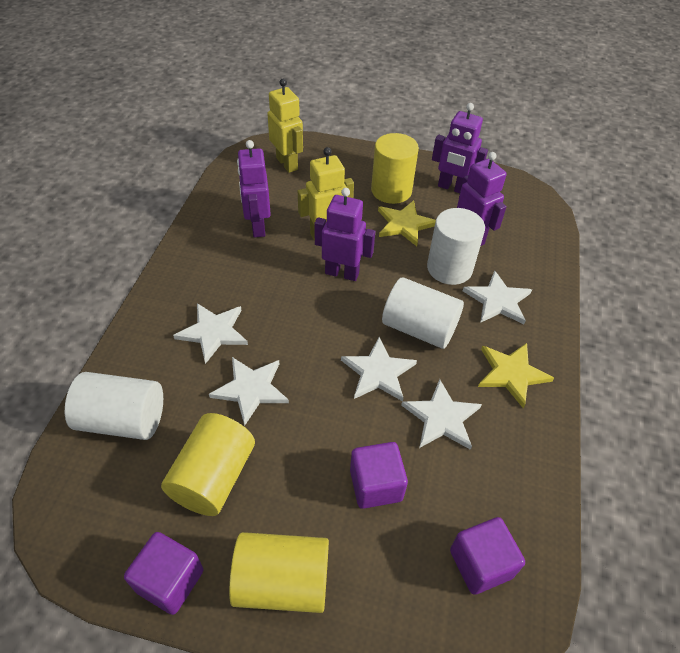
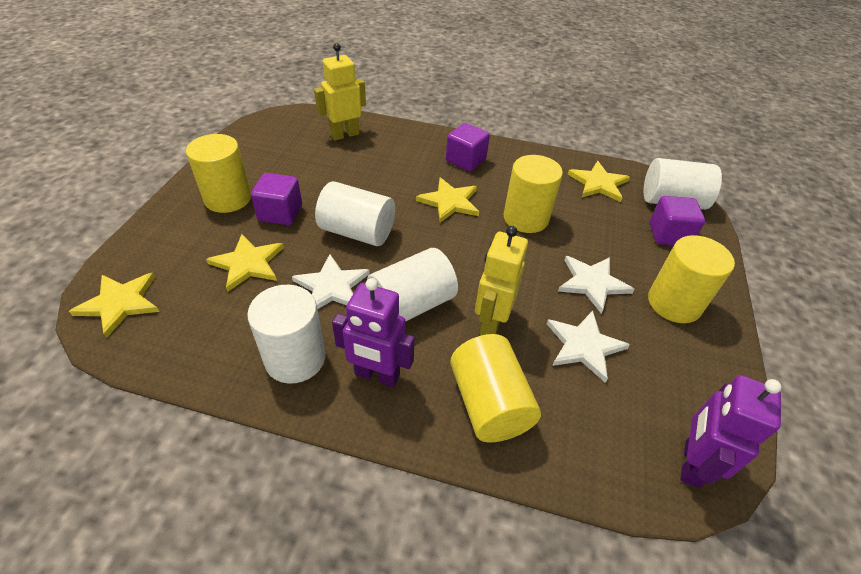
purple robot: 4 -> 2
white cylinder: 3 -> 4
white star: 5 -> 3
yellow cylinder: 3 -> 4
yellow star: 2 -> 4

